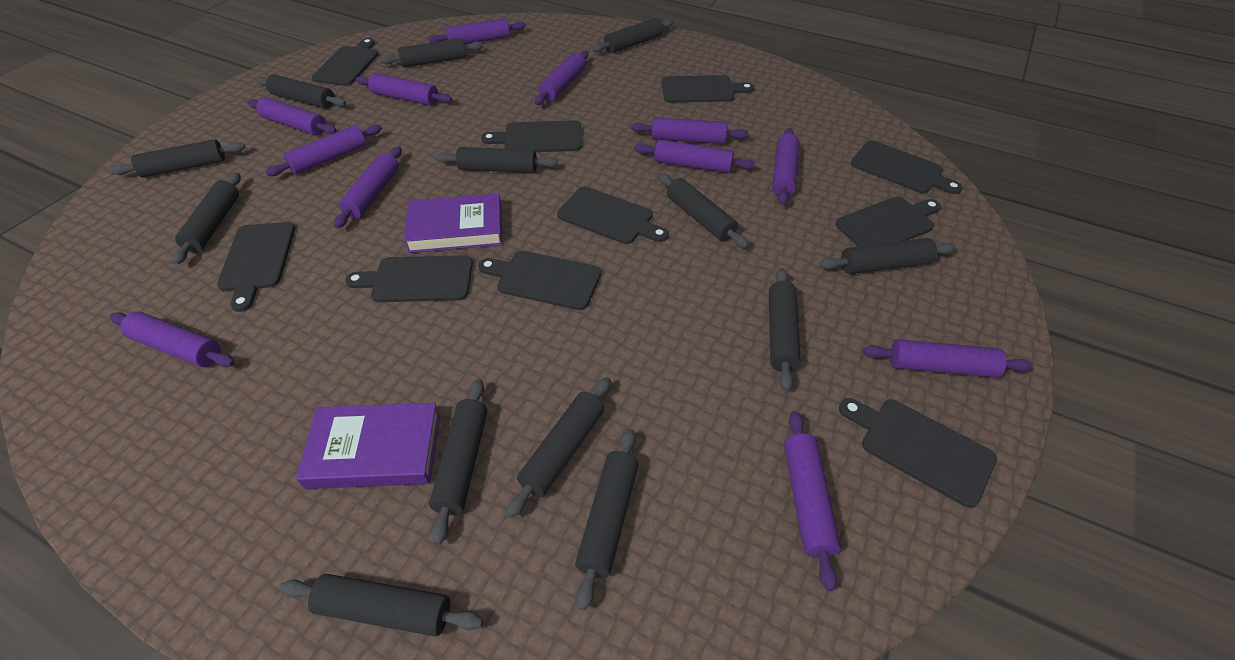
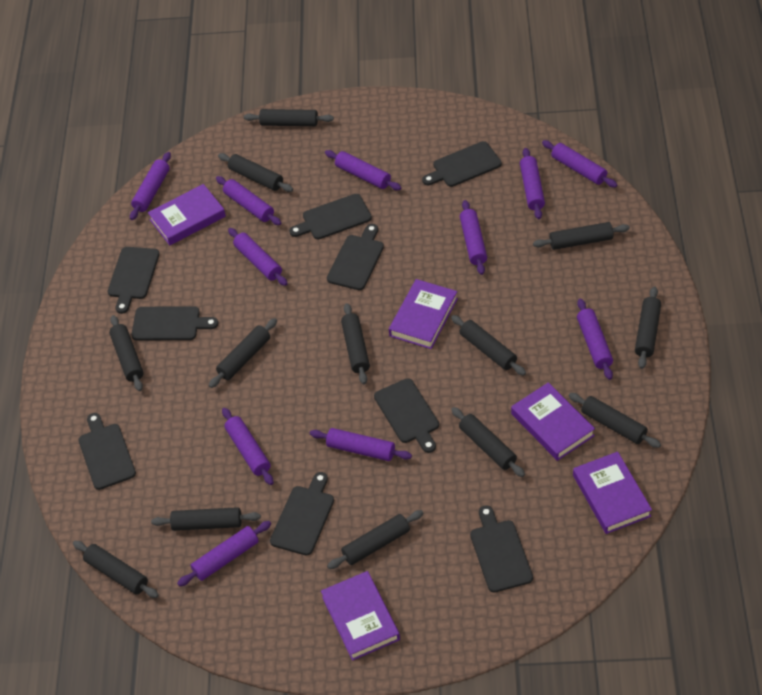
black cutting board: 10 -> 9
purple book: 2 -> 5
purple rolling pin: 12 -> 11

